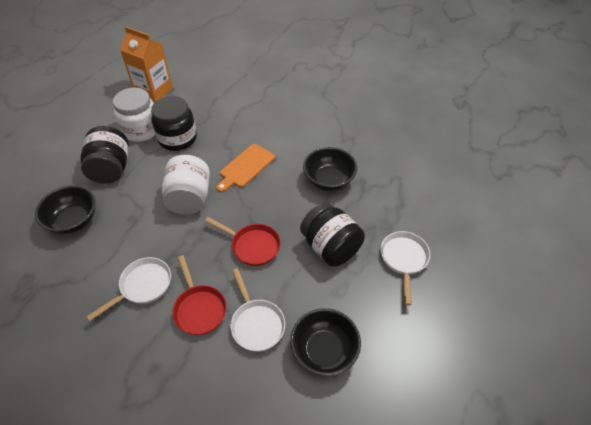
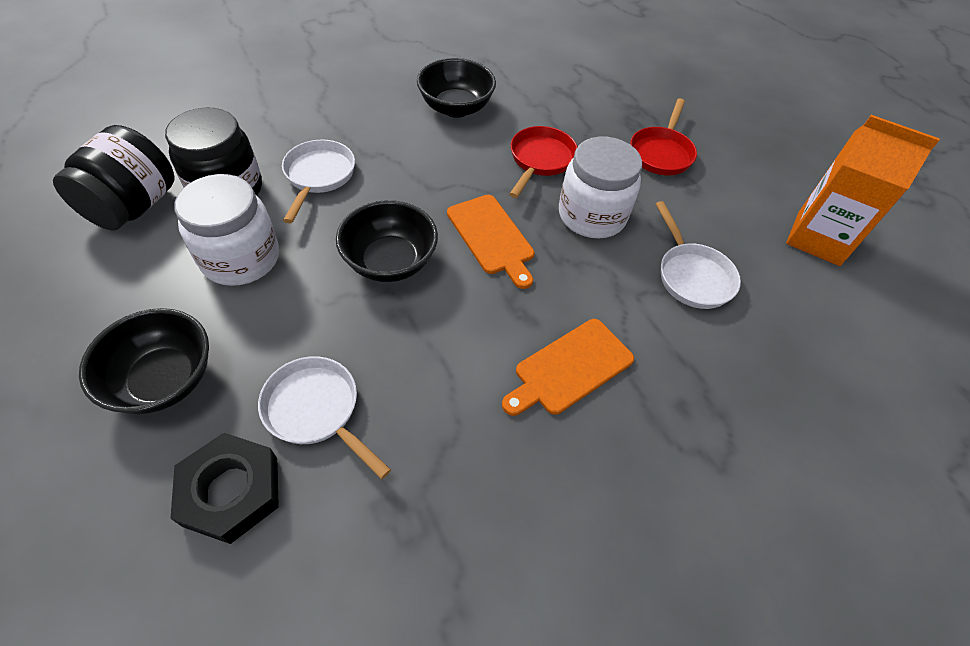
black jar: 3 -> 2
black nut: 0 -> 1
orange cutting board: 1 -> 2

